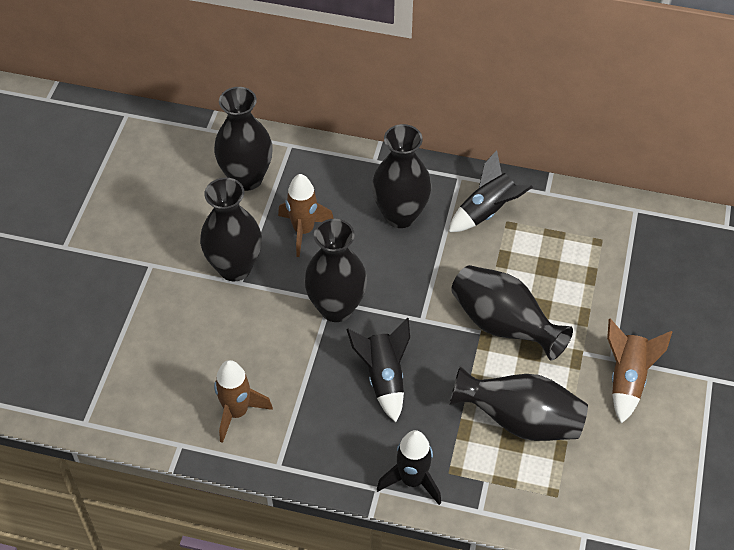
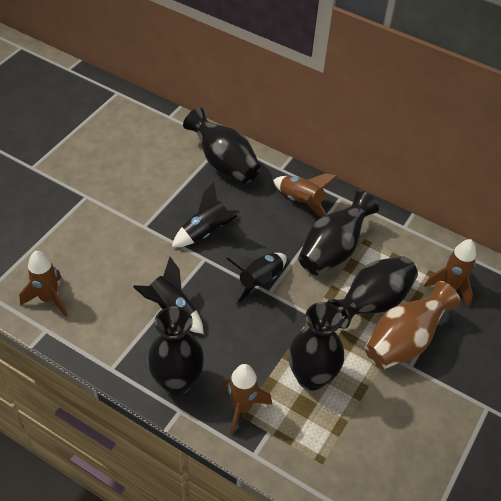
black vase: 6 -> 5
brown rocket: 3 -> 4
brown vase: 0 -> 1

